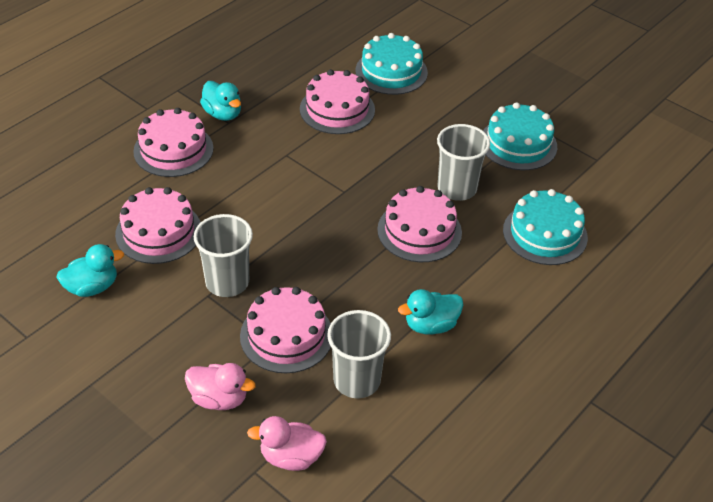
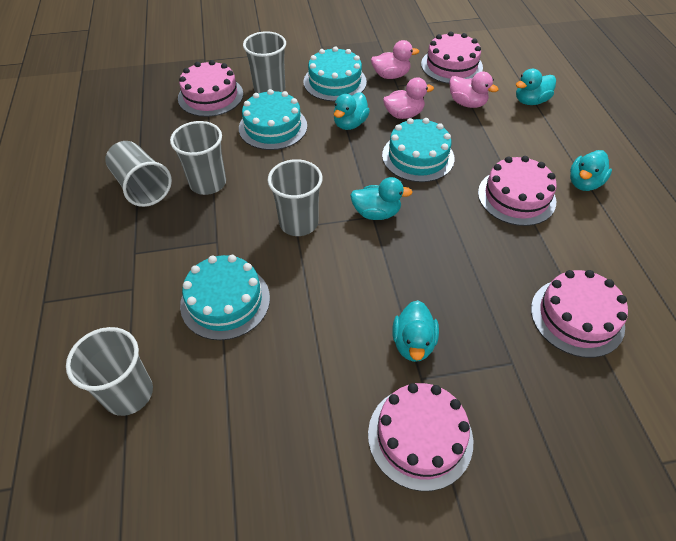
grey cup: 3 -> 5
pink duck: 2 -> 3
turquoise cake: 3 -> 4
turquoise duck: 3 -> 5

